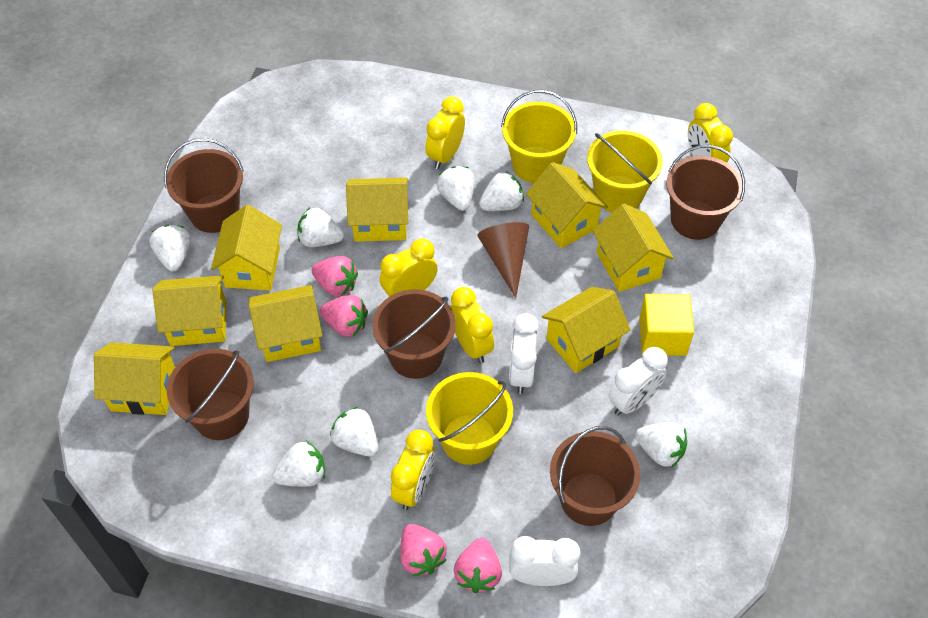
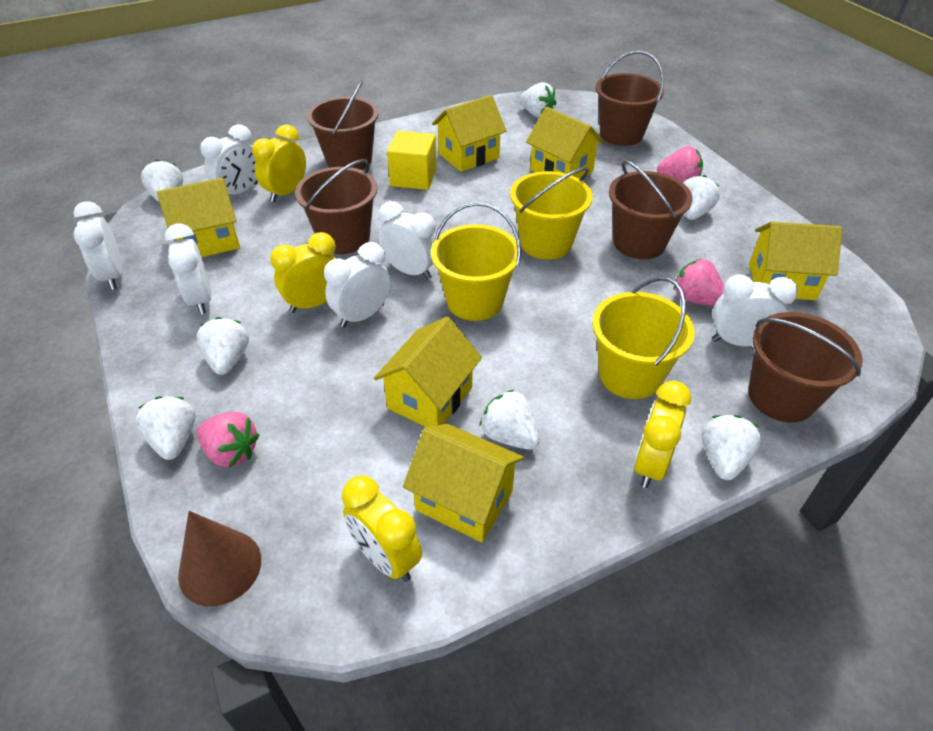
pink strawberry: 4 -> 3
white clock: 3 -> 6
yellow clock: 5 -> 4
yellow house: 8 -> 6

